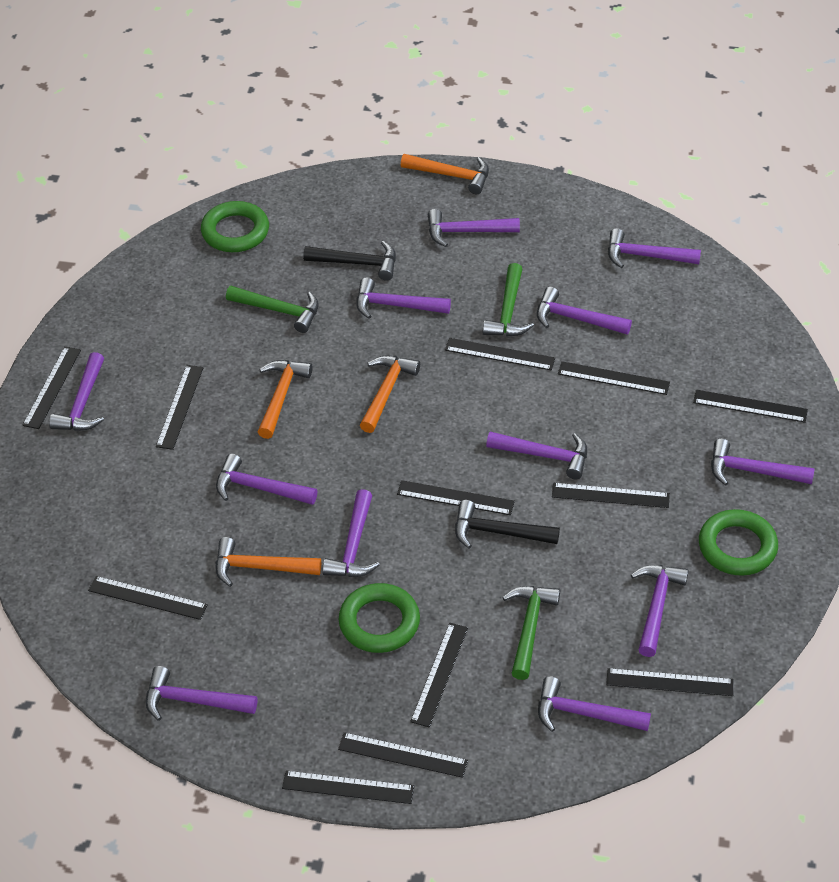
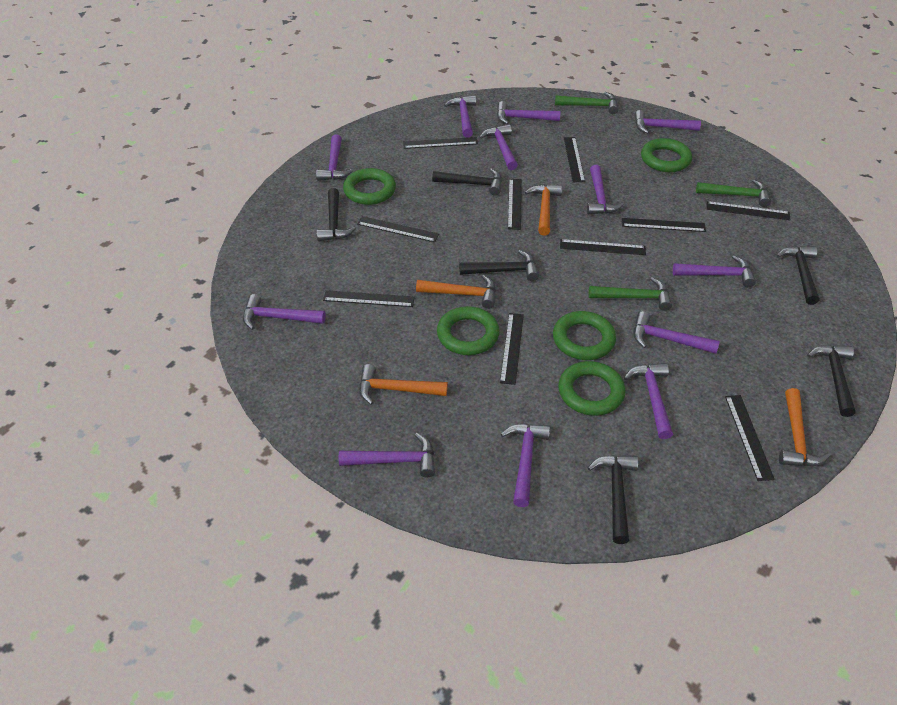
black hammer: 2 -> 6
black ruler: 12 -> 10
green ring: 3 -> 5

